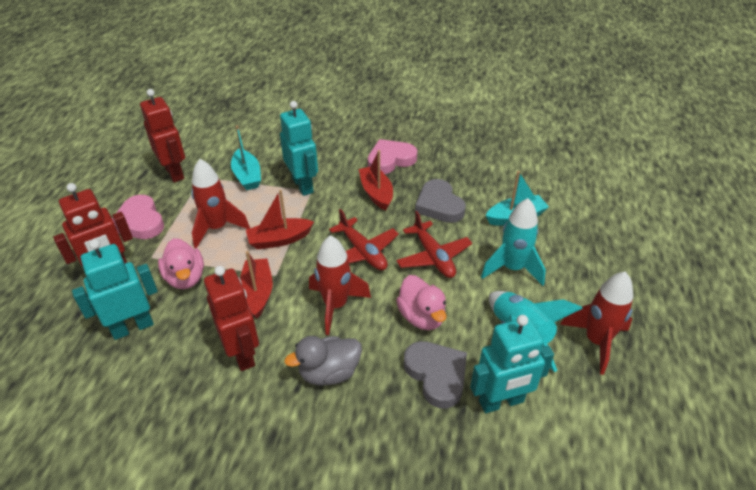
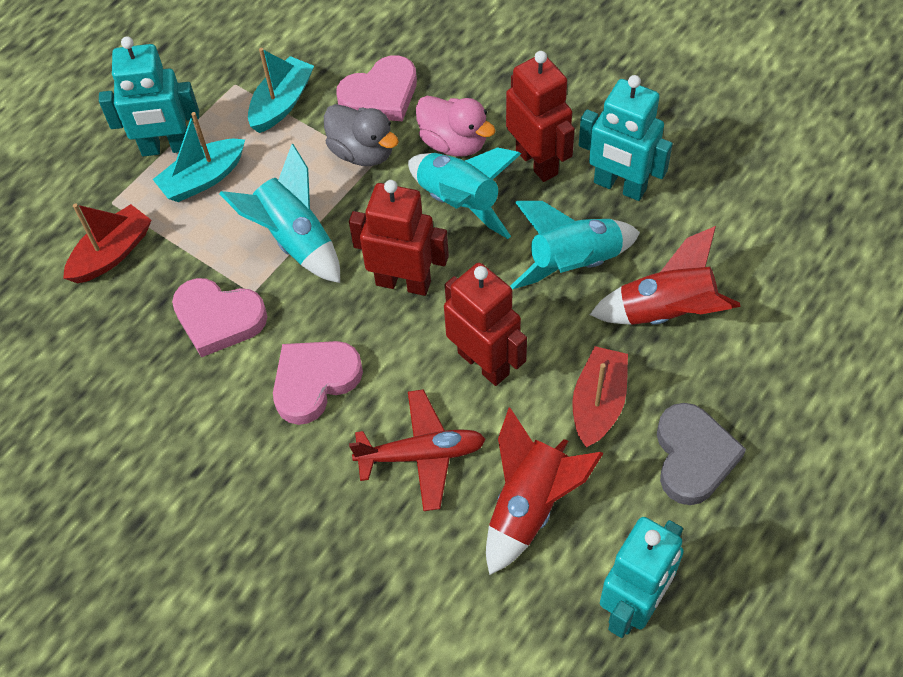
grey heart: 2 -> 1
pink duck: 2 -> 1
pink heart: 2 -> 3
red boat: 3 -> 2
red plane: 2 -> 1
red rocket: 3 -> 2
turquoise rocket: 2 -> 3

